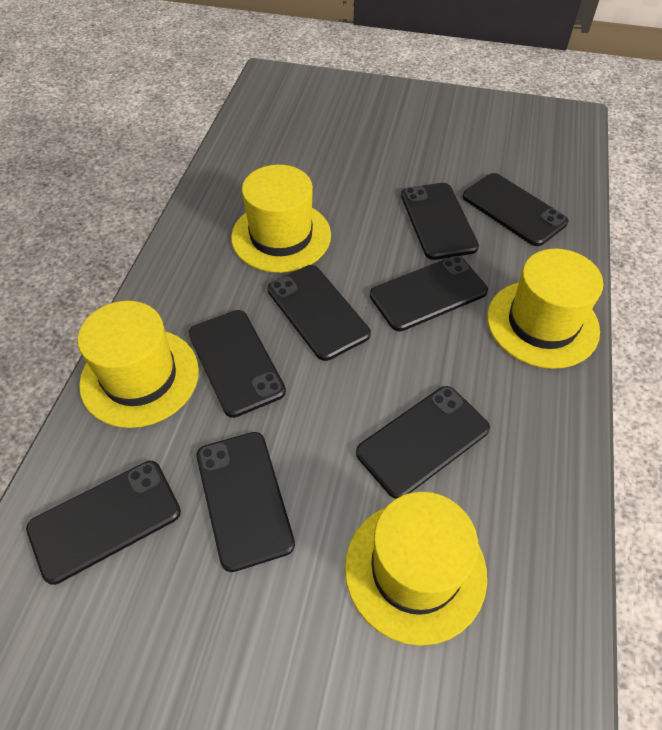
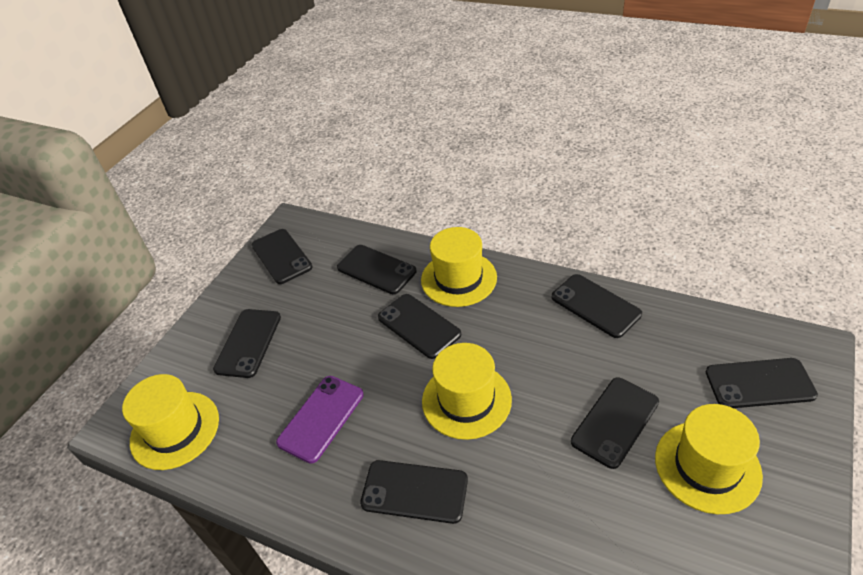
purple phone: 0 -> 1

